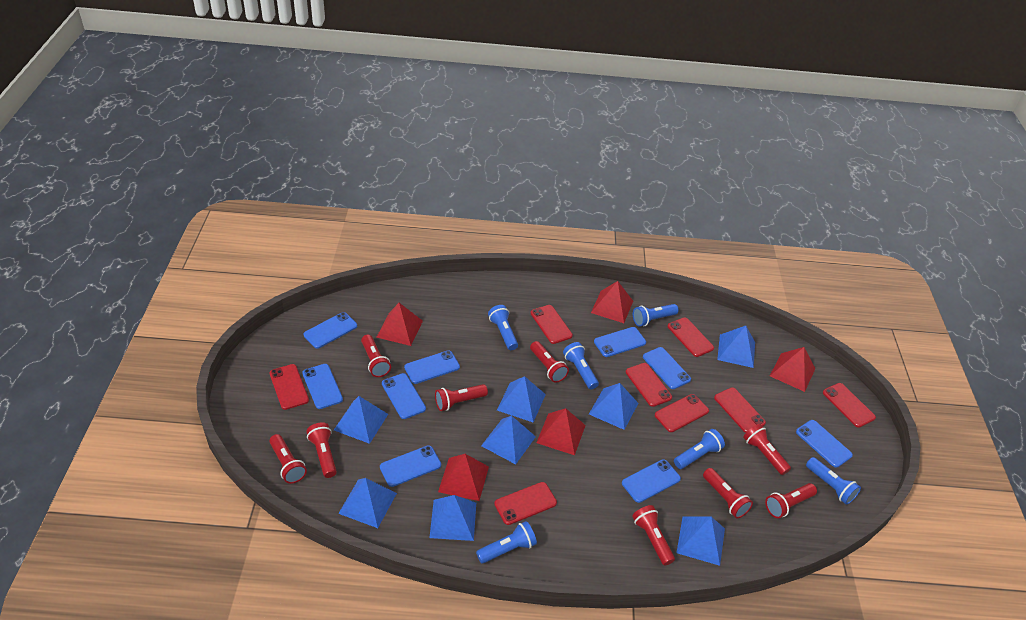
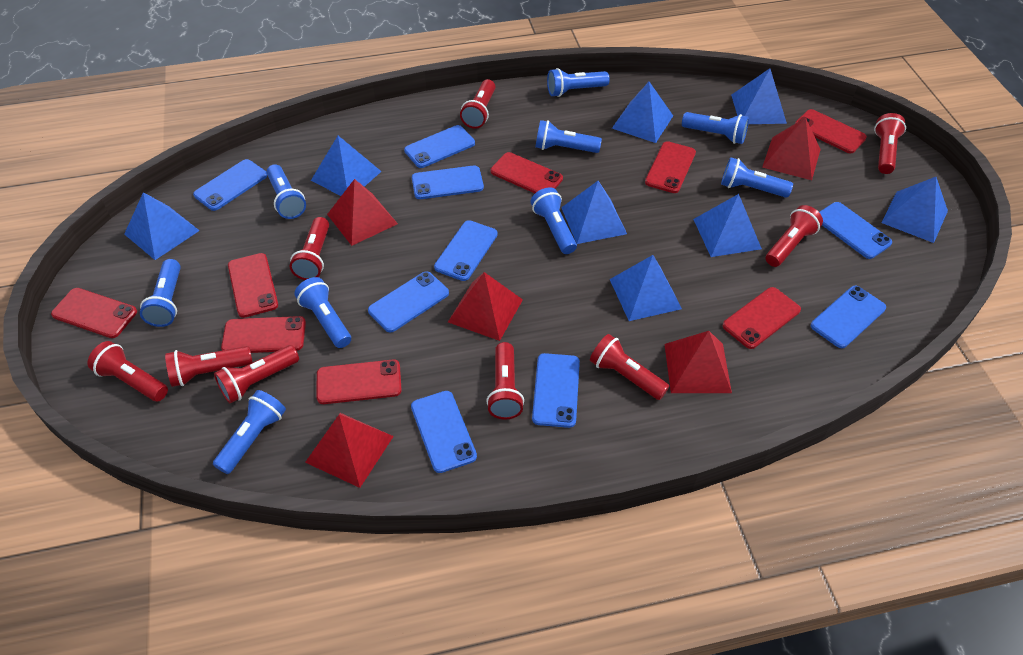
blue flashlight: 6 -> 9

